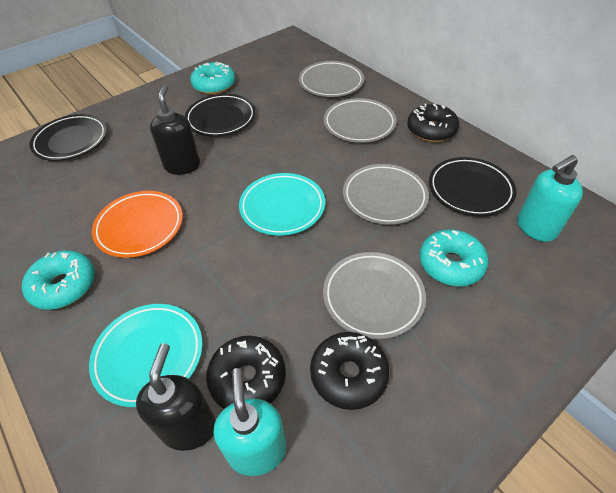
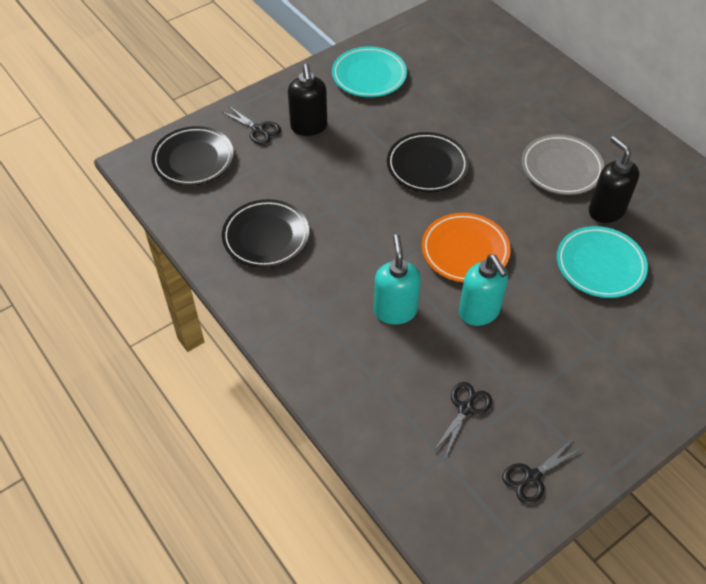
black donut: 3 -> 0
black scissors: 0 -> 3
grey plate: 4 -> 1
turquoise donut: 3 -> 0

